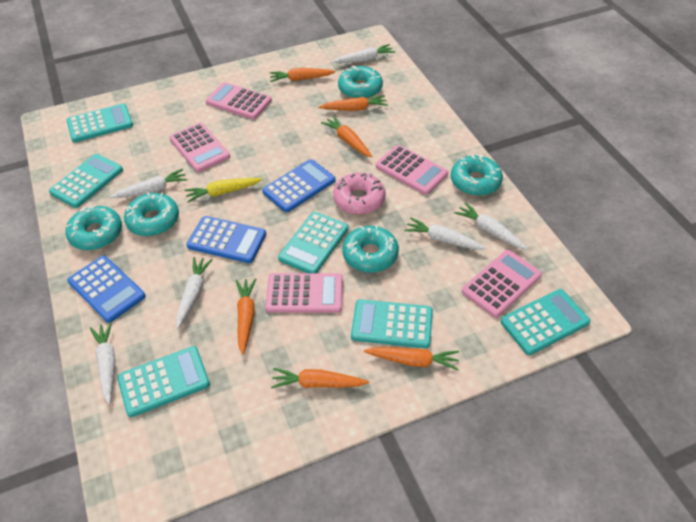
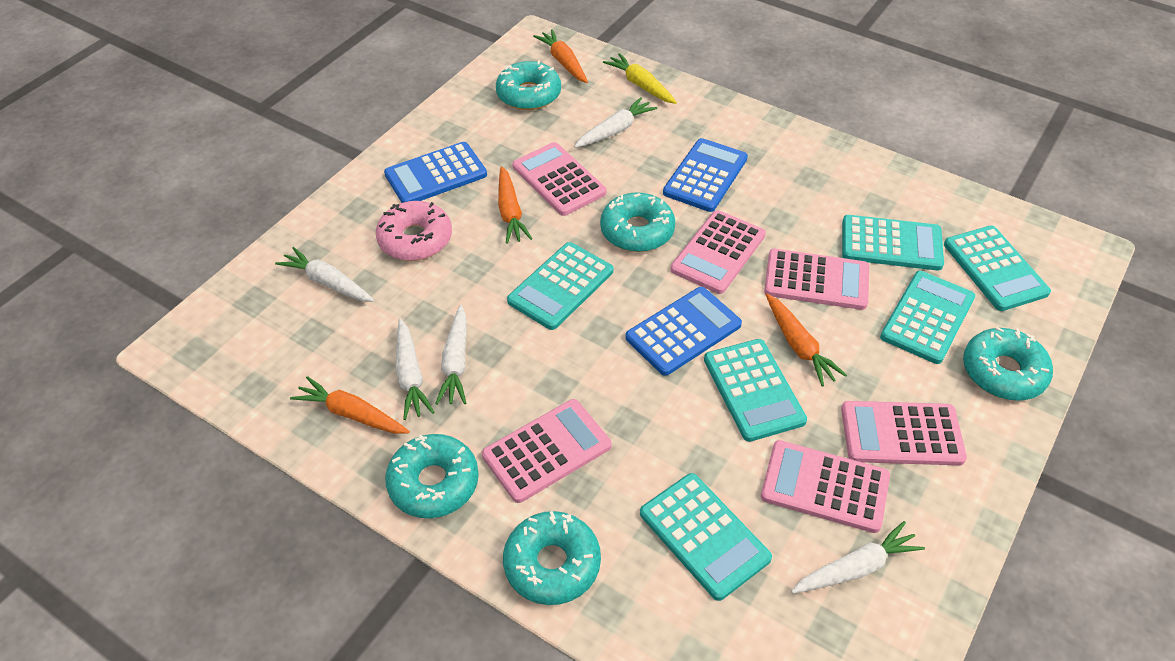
orange carrot: 6 -> 4
pink calculator: 5 -> 6
white carrot: 6 -> 5

